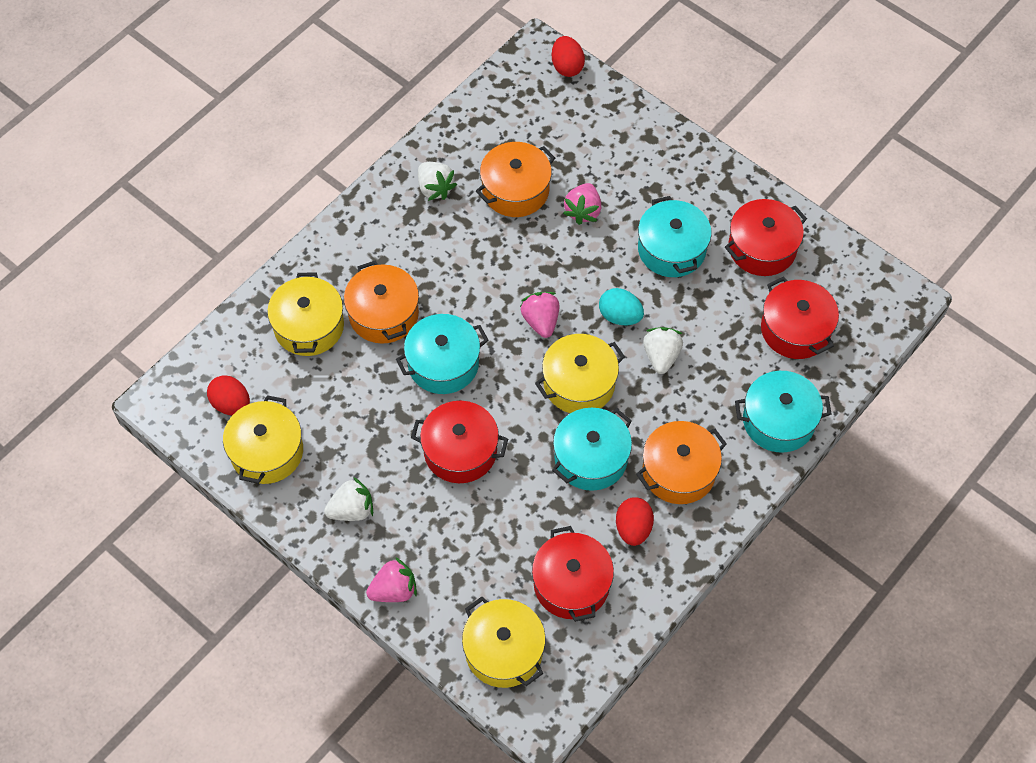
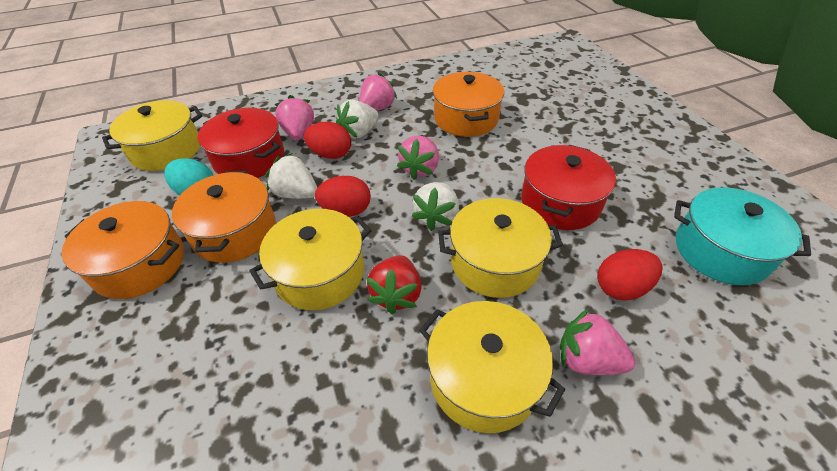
pink strawberry: 3 -> 4
red pot: 4 -> 2
red strawberry: 0 -> 1
turquoise pot: 4 -> 1

